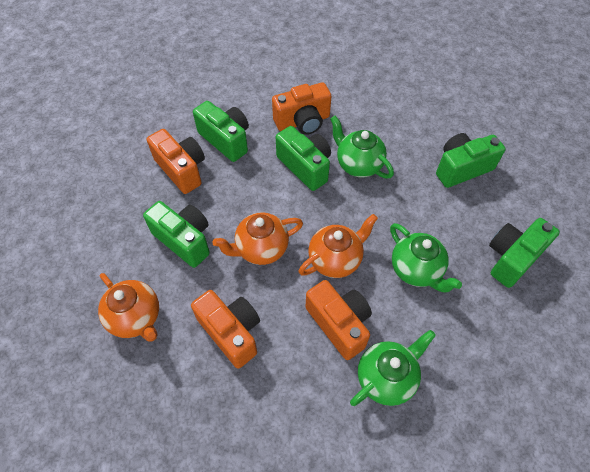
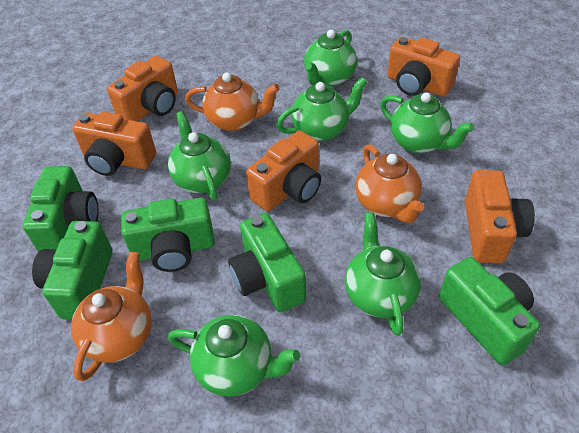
green teapot: 3 -> 6
orange camera: 4 -> 5

